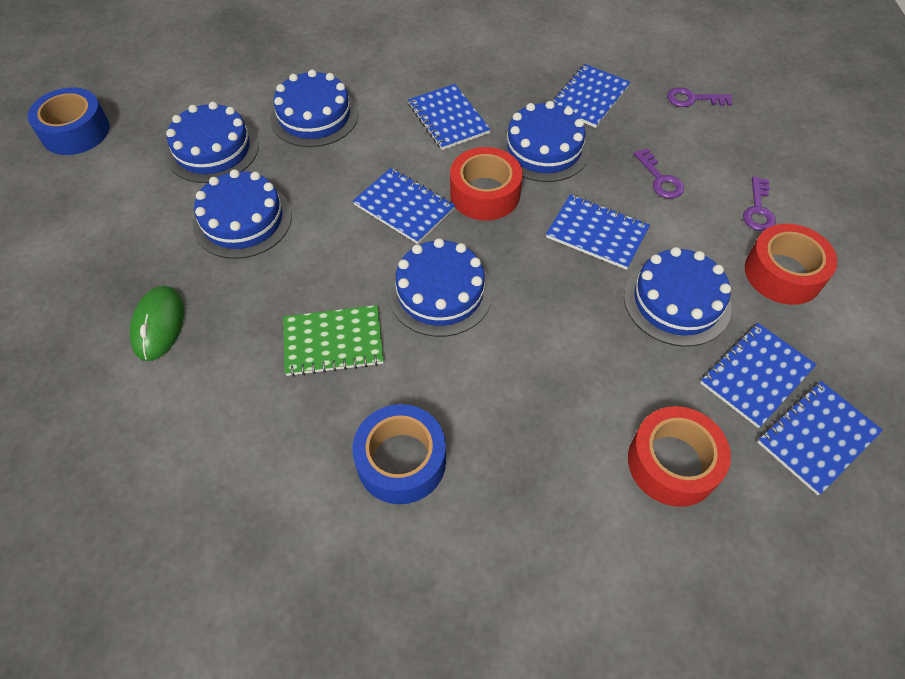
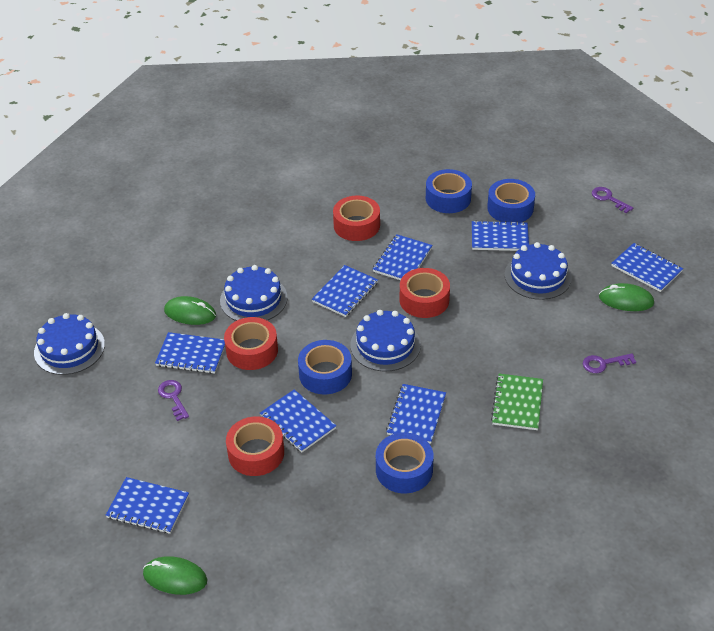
blue cake: 6 -> 4
blue notebook: 6 -> 8
blue tape: 2 -> 4
green mouse: 1 -> 3
red tape: 3 -> 4

